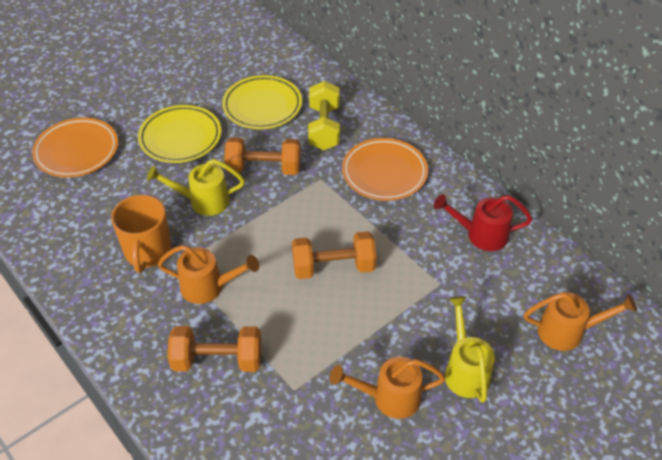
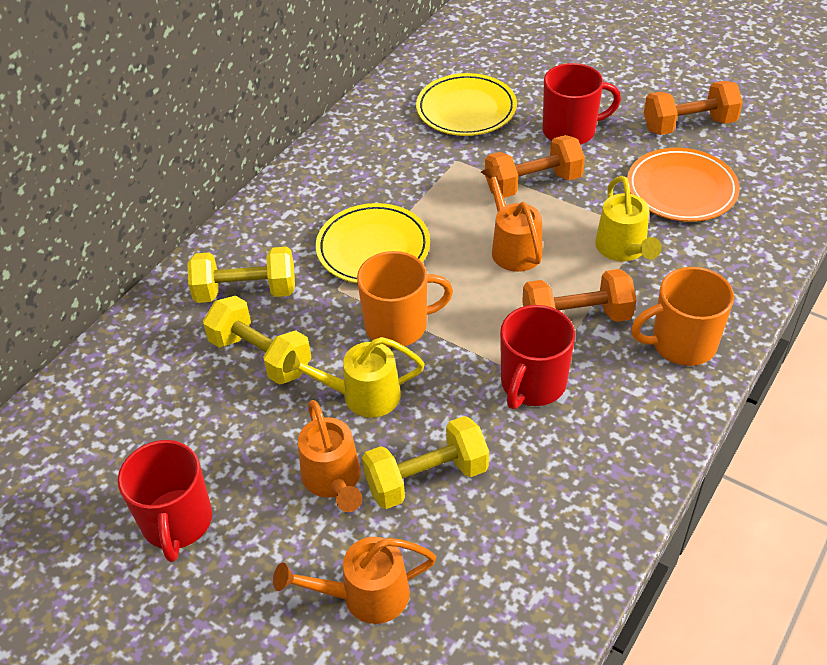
orange mug: 1 -> 2
orange plate: 2 -> 1
red mug: 0 -> 3
red watering can: 1 -> 0
yellow dumbbell: 1 -> 3

